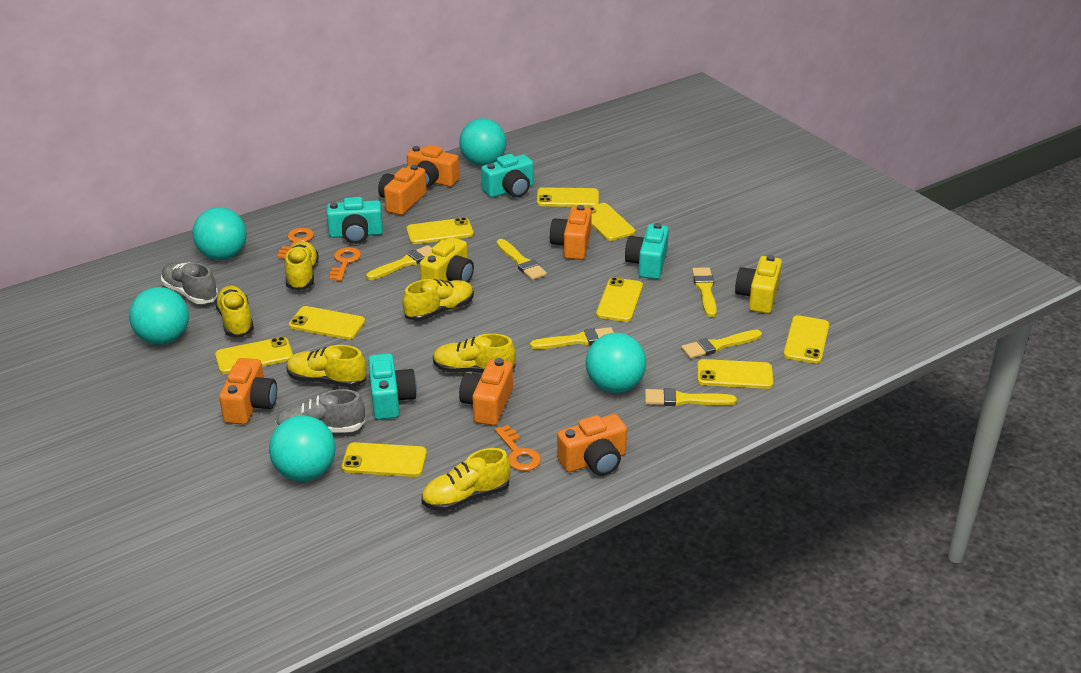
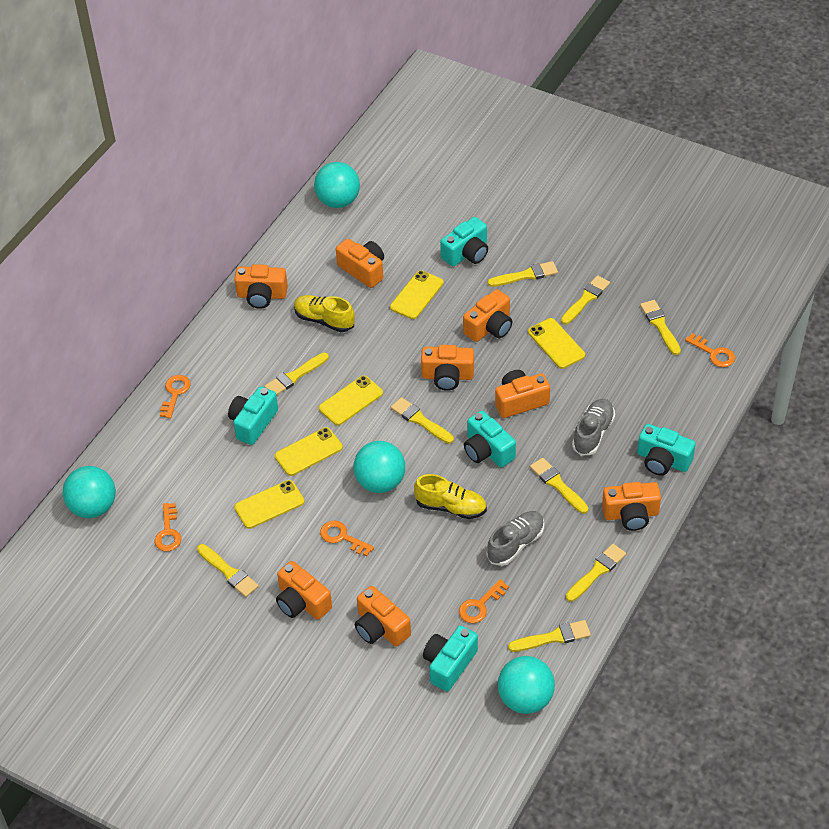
orange camera: 6 -> 8
orange key: 3 -> 5
turquoise ball: 5 -> 4
turquoise camera: 4 -> 5
yellow brush: 6 -> 9
yellow camera: 2 -> 0
yellow phone: 9 -> 5
yellow shoe: 6 -> 2

